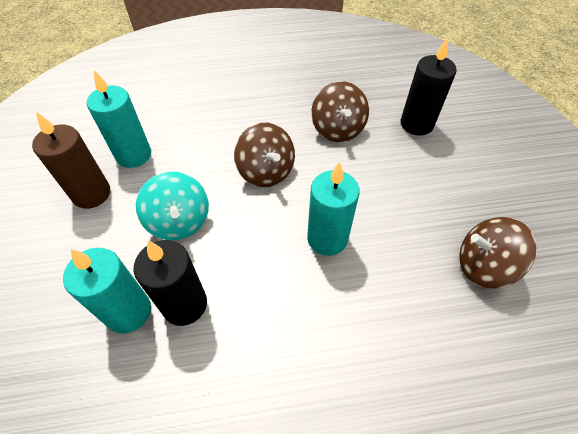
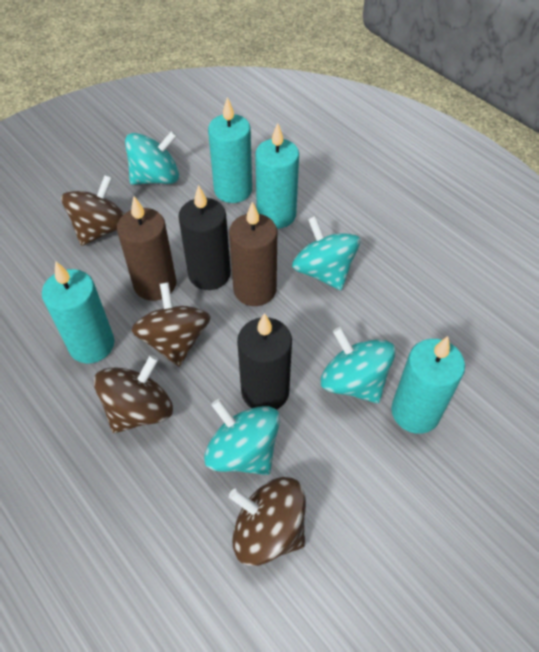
brown candle: 1 -> 2
brown spinning top: 3 -> 4
turquoise candle: 3 -> 4
turquoise spinning top: 1 -> 4

